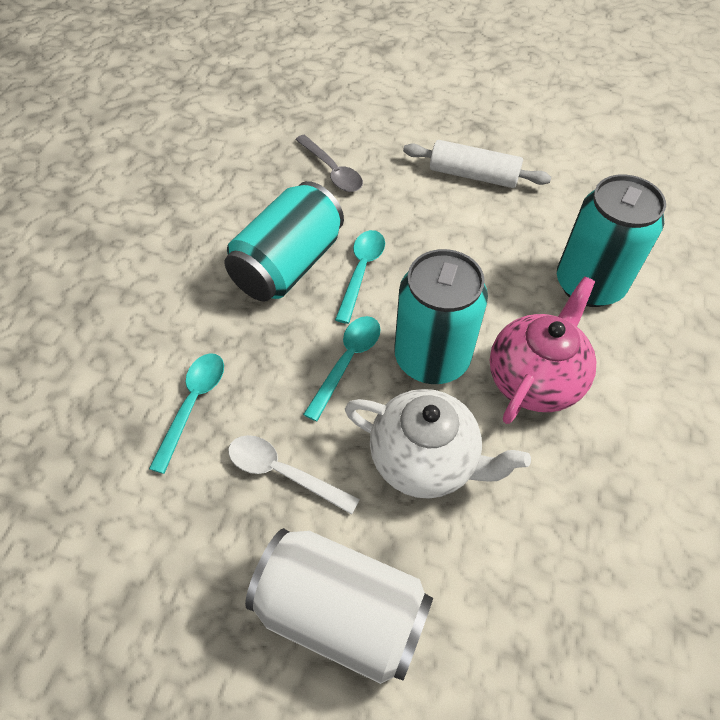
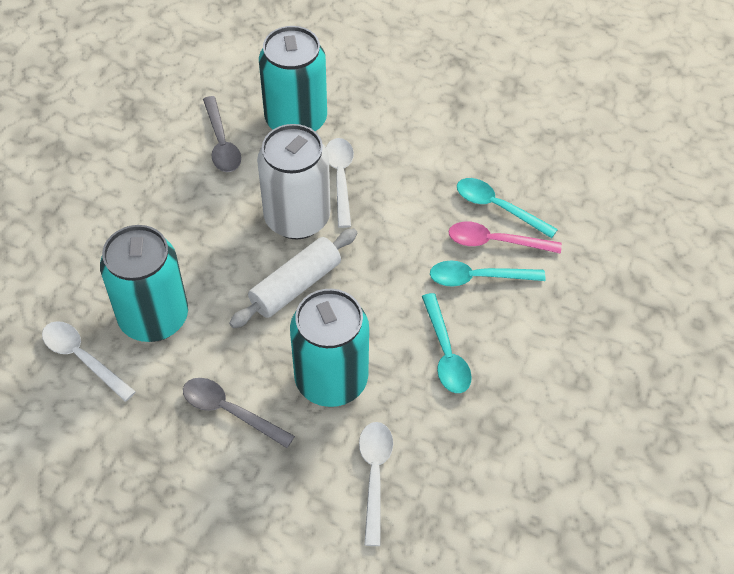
grey spoon: 1 -> 2
pink spoon: 0 -> 1
pink teapot: 1 -> 0
white spoon: 1 -> 3
white teapot: 1 -> 0

